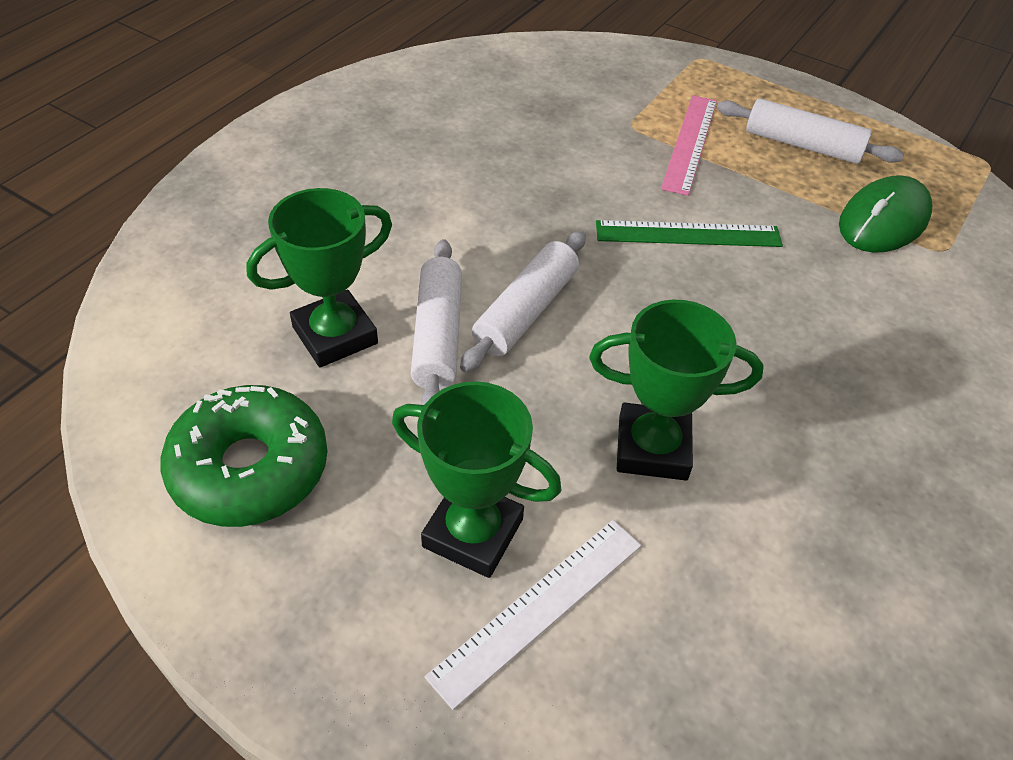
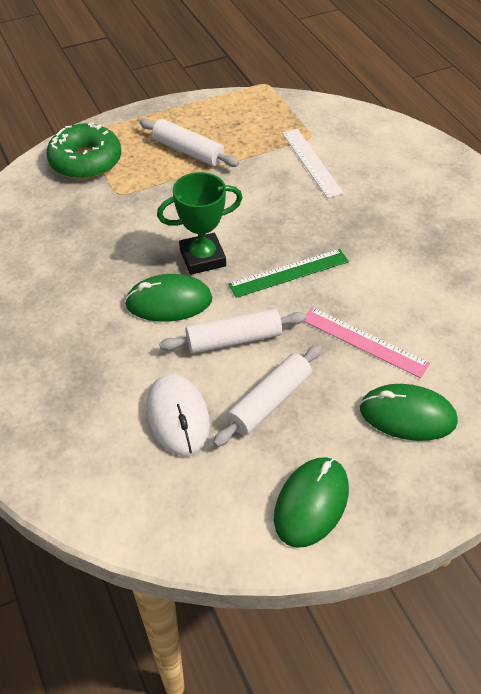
green mouse: 1 -> 3
green trophy: 3 -> 1
white mouse: 0 -> 1

